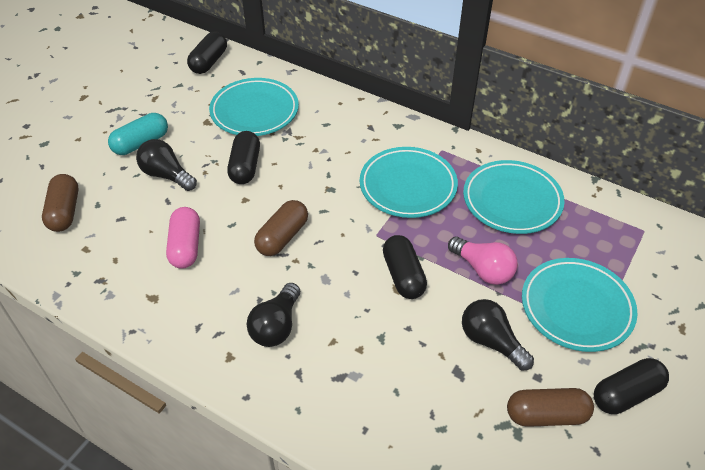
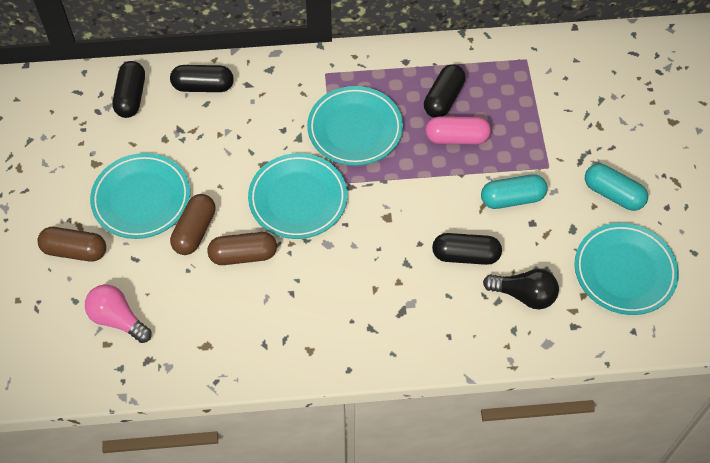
black light bulb: 3 -> 1
turquoise capsule: 1 -> 2

